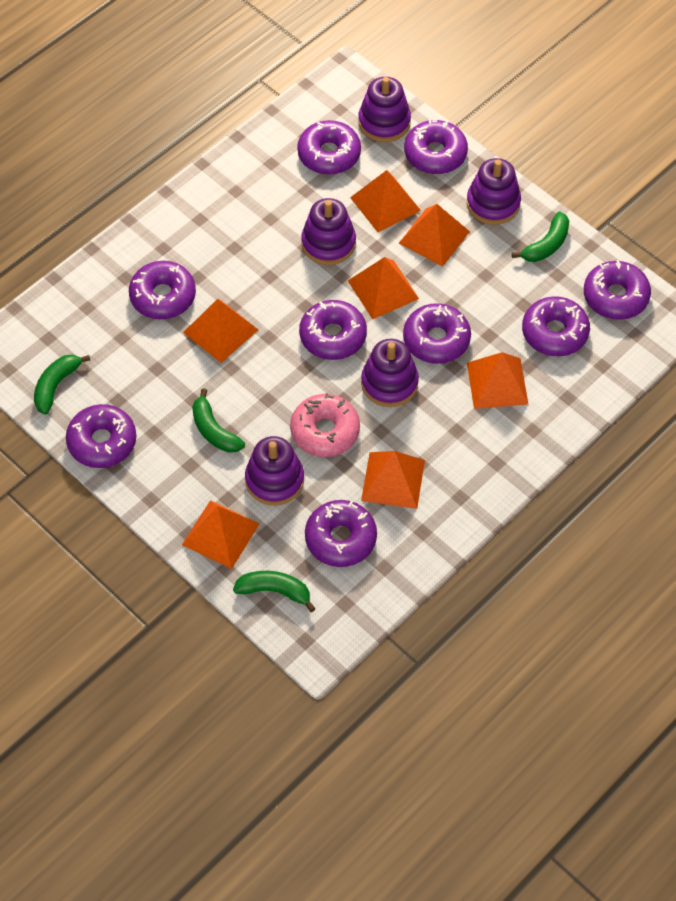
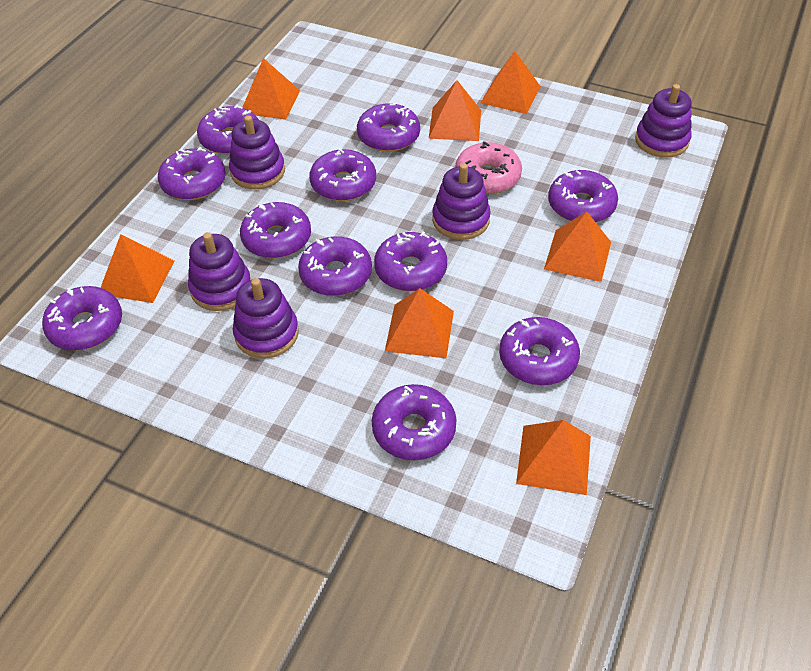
green banana: 4 -> 0
purple donut: 9 -> 11

